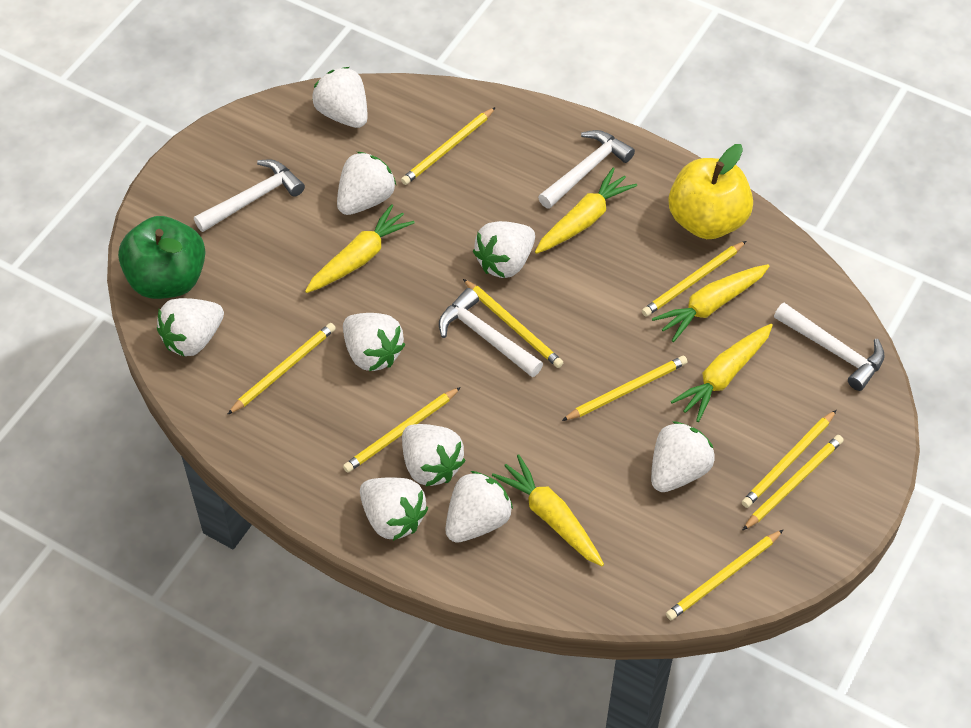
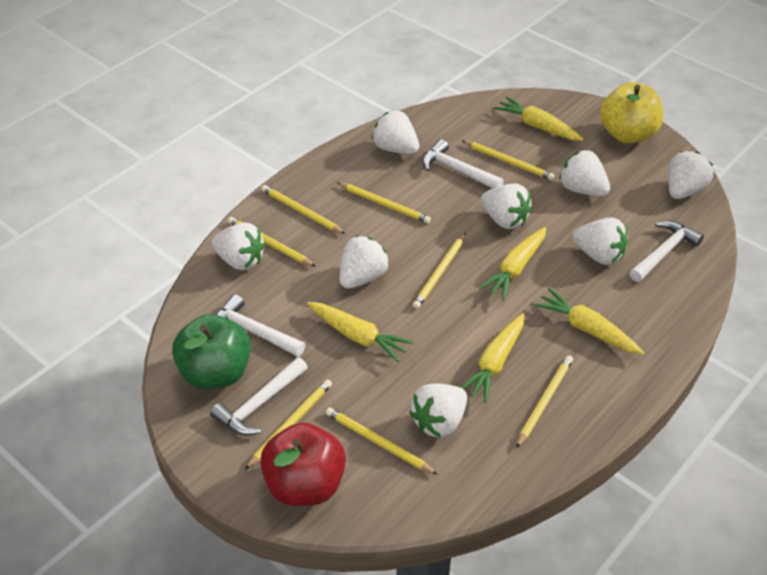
red apple: 0 -> 1
white strawberry: 9 -> 8
yellow pencil: 9 -> 8

